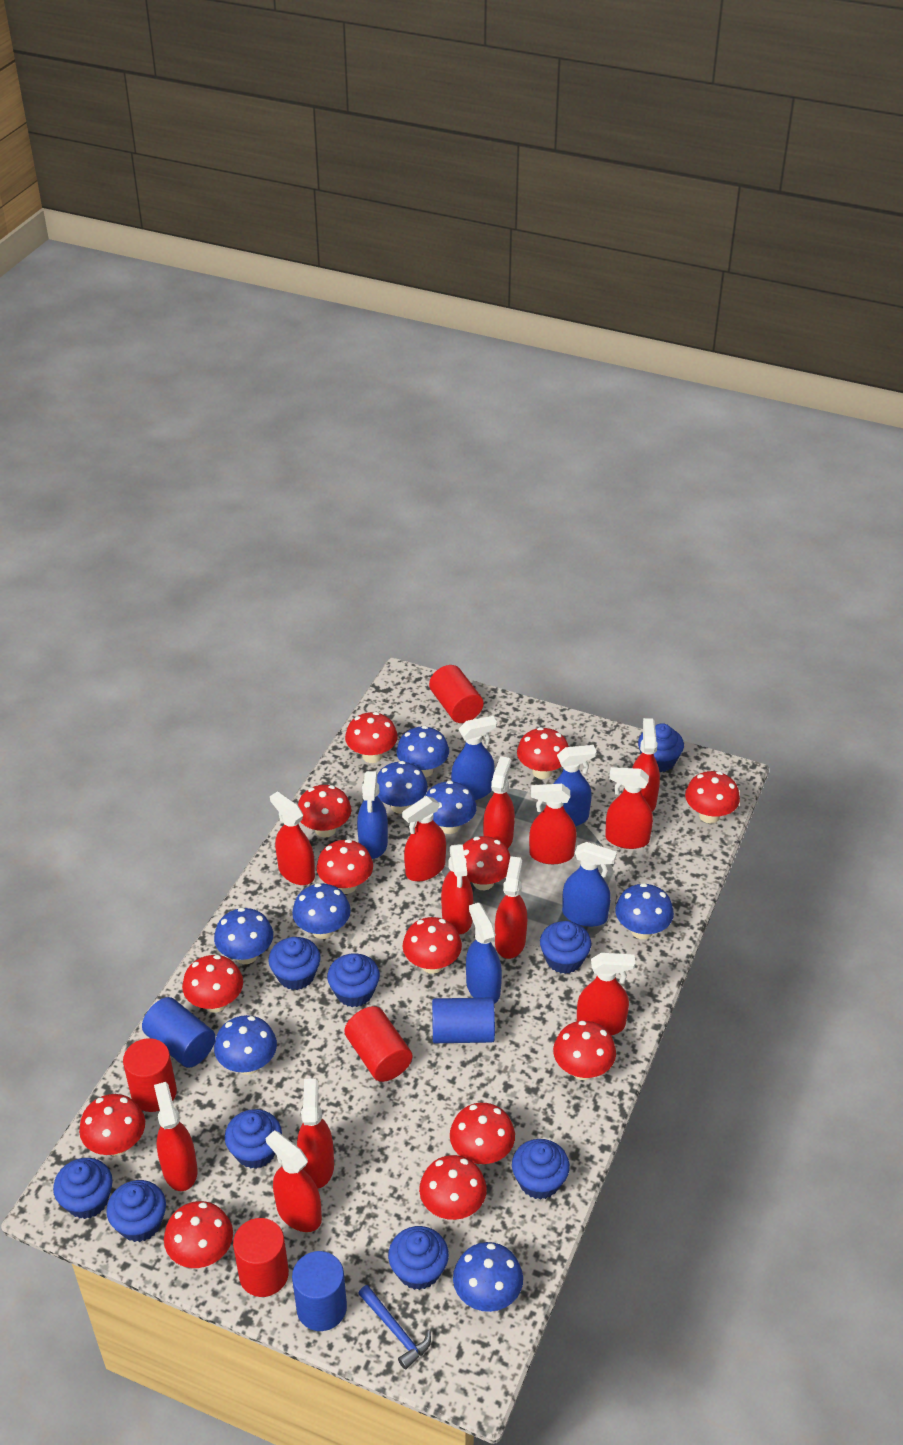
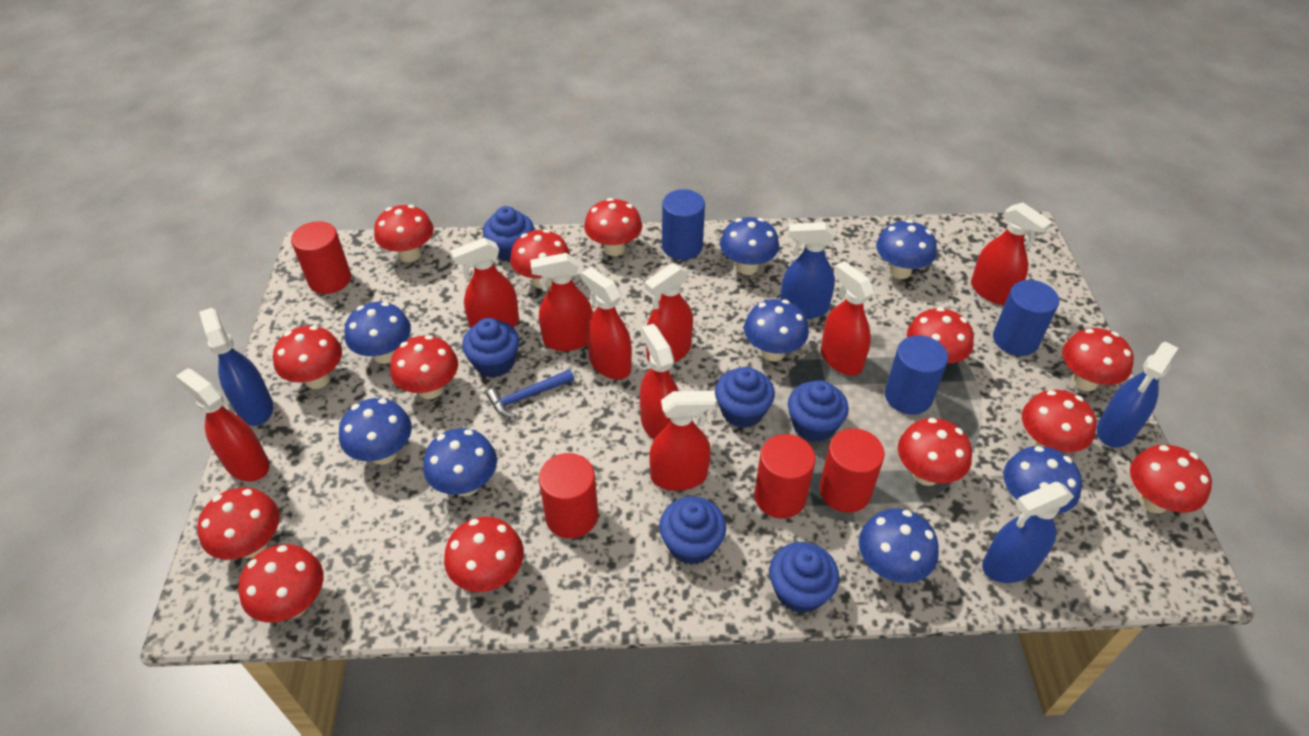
blue cupcake: 9 -> 6
blue spray bottle: 5 -> 4
red spray bottle: 12 -> 9

